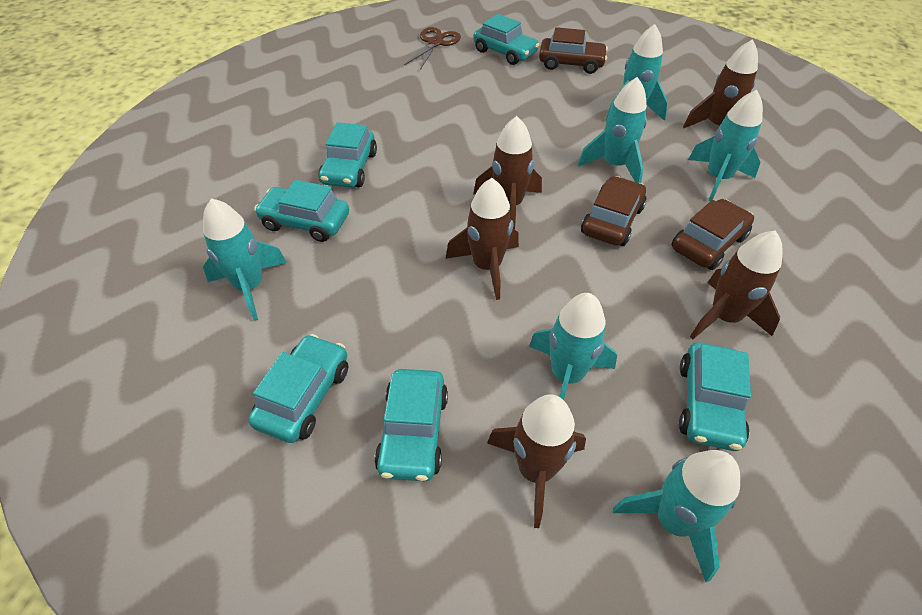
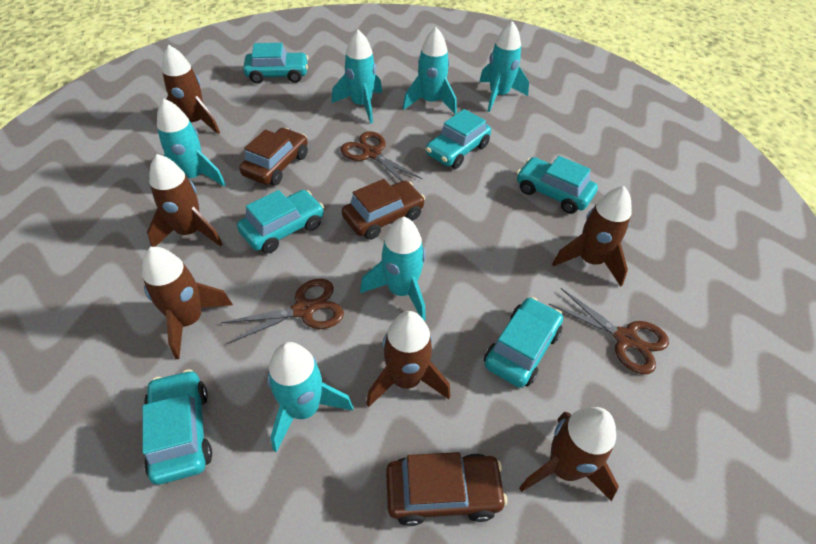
brown rocket: 5 -> 6
brown scissors: 1 -> 3

